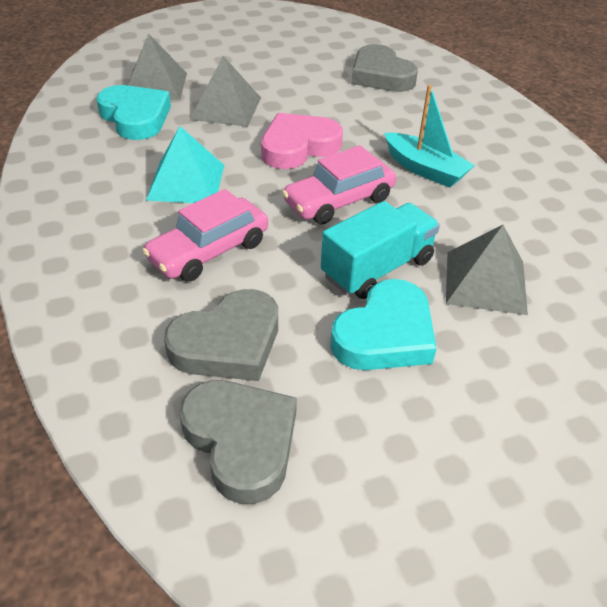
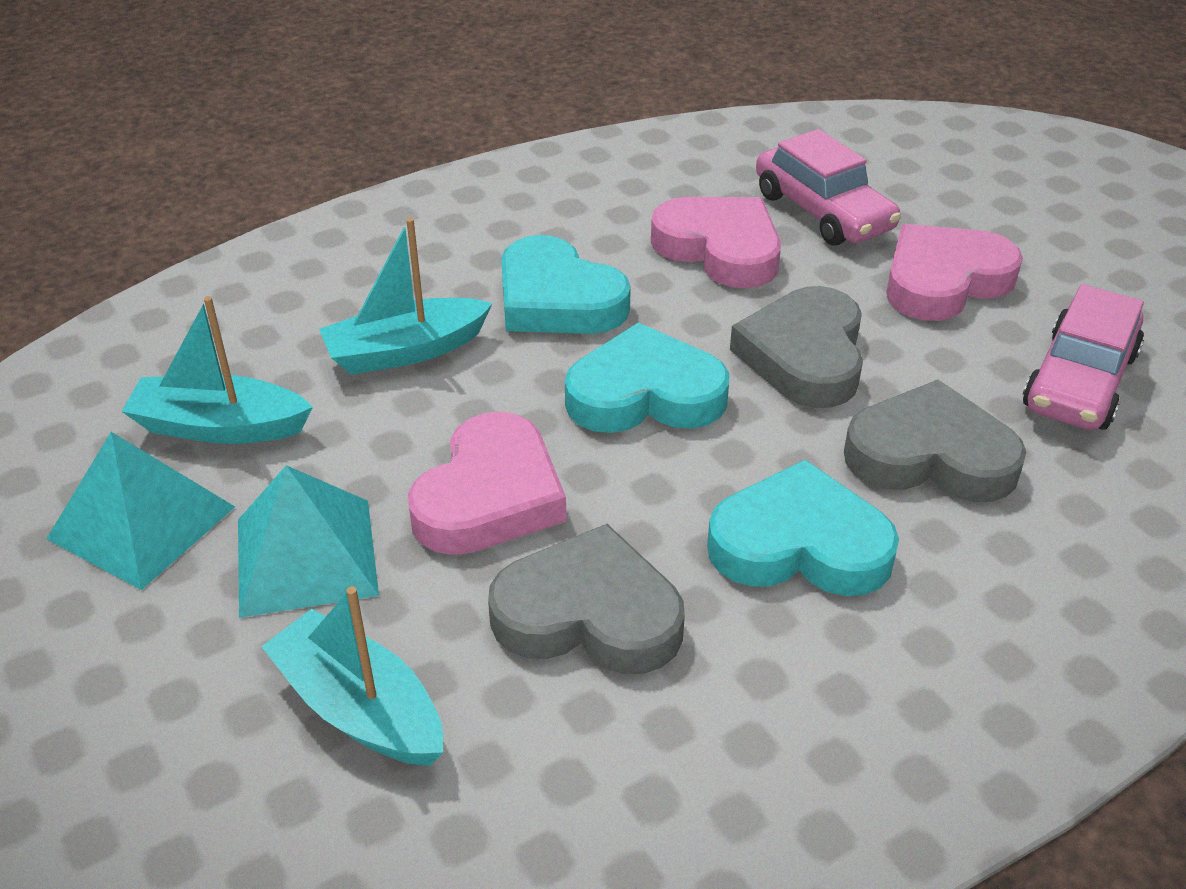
grey pyramid: 3 -> 0
pink heart: 1 -> 3
turquoise boat: 1 -> 3
turquoise heart: 2 -> 3
turquoise pyramid: 1 -> 2
turquoise truck: 1 -> 0

